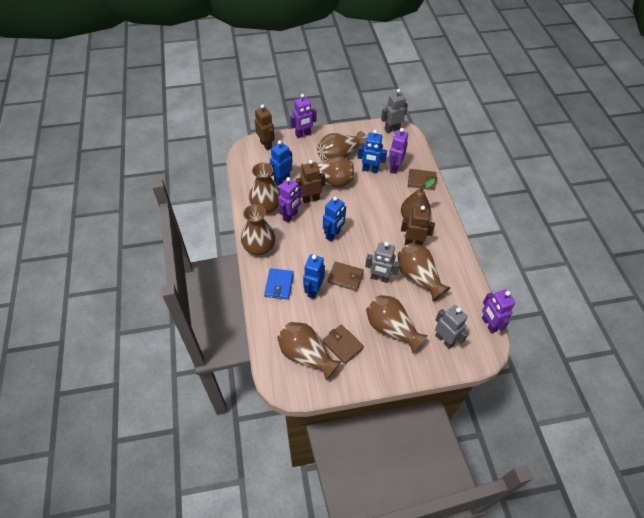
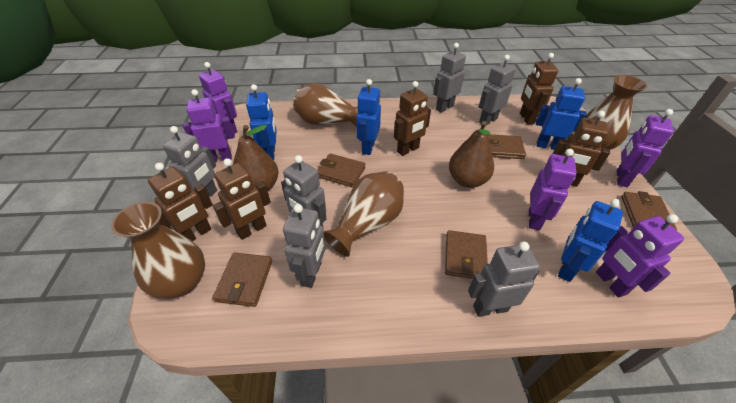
blue wallet: 1 -> 0
brown pear: 1 -> 2
brown robot: 3 -> 5
brown vase: 7 -> 4
brown wallet: 3 -> 5
grey robot: 3 -> 6
purple robot: 4 -> 5

